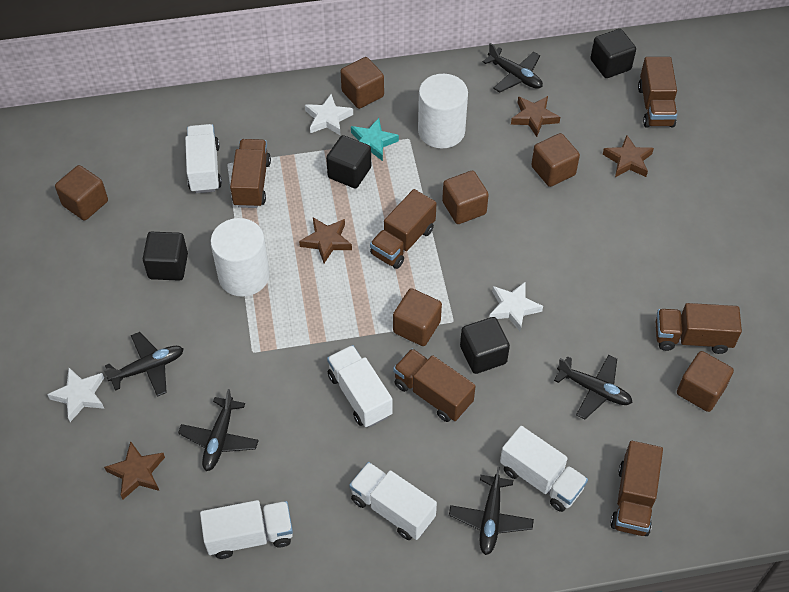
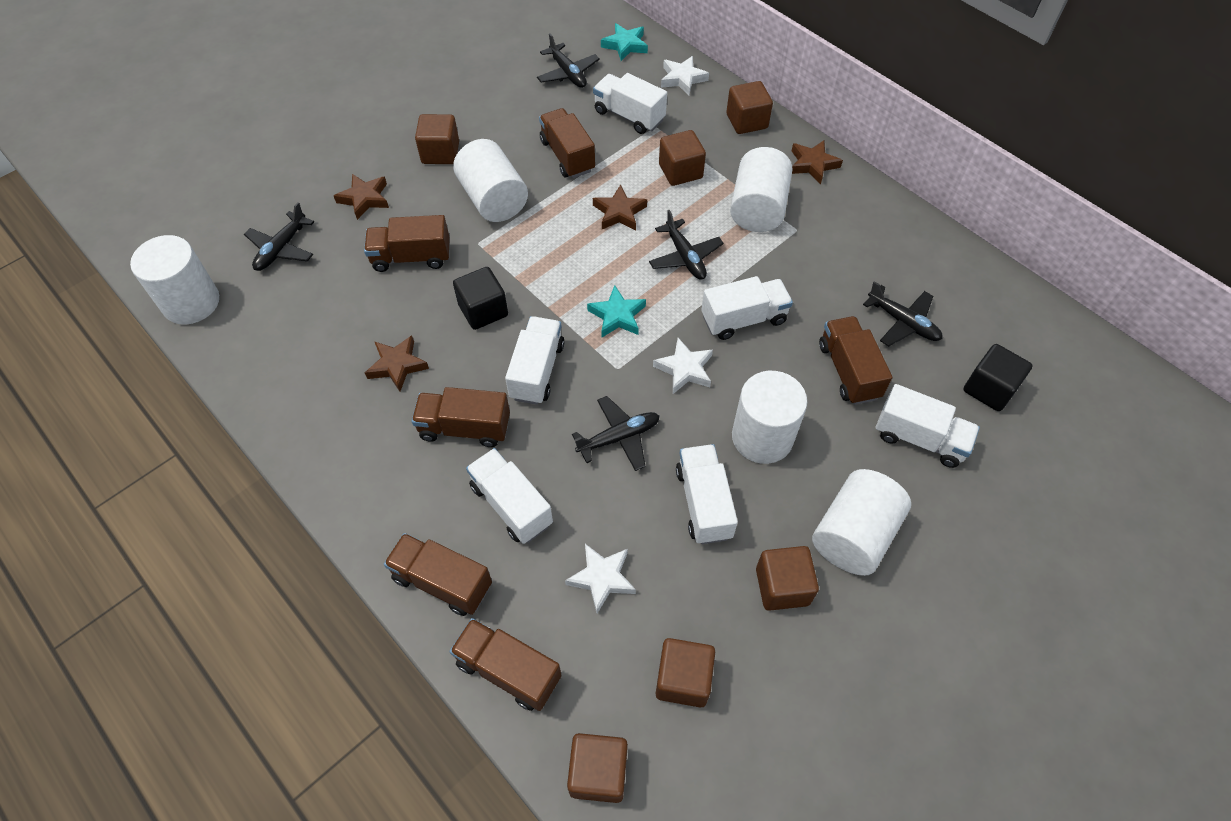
black cube: 4 -> 2
turquoise star: 1 -> 2
white cylinder: 2 -> 5
white truck: 5 -> 6

